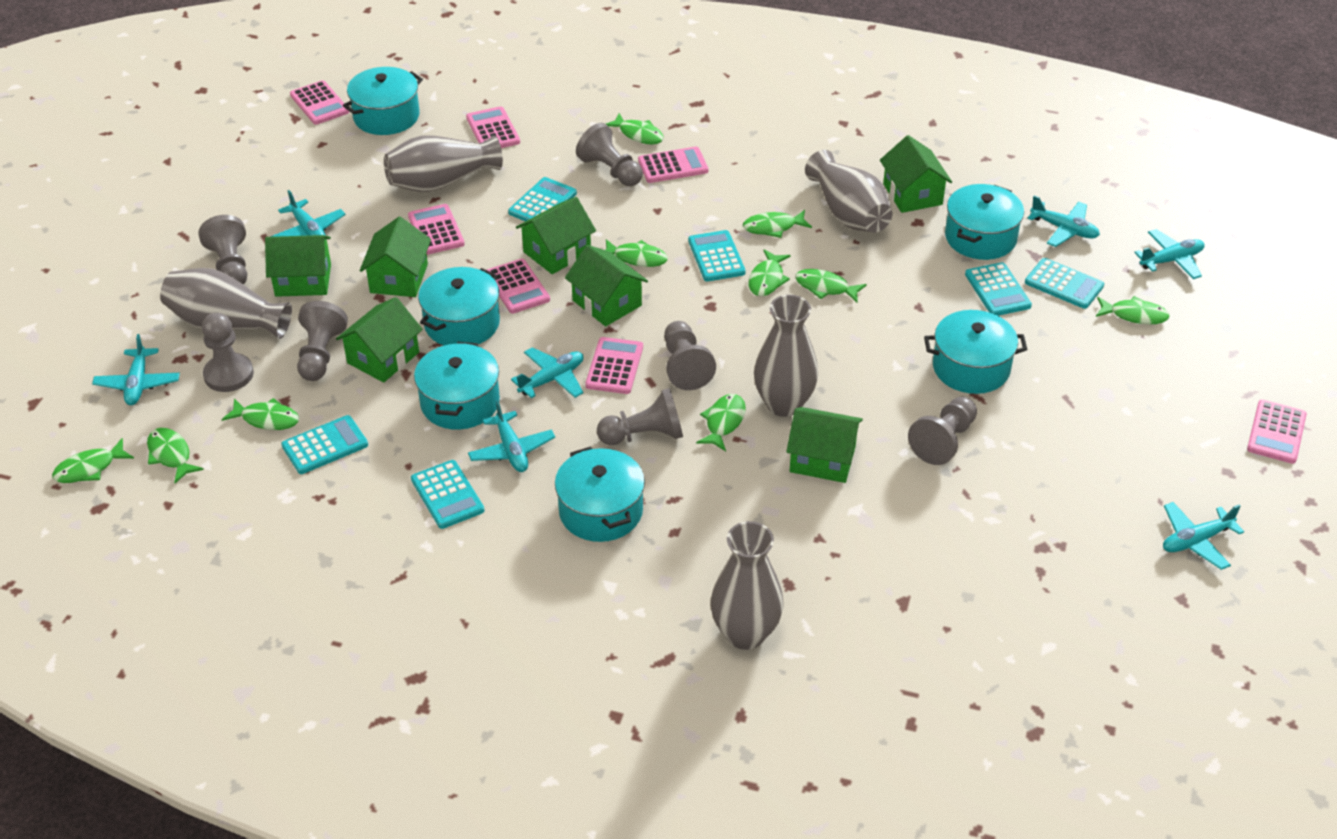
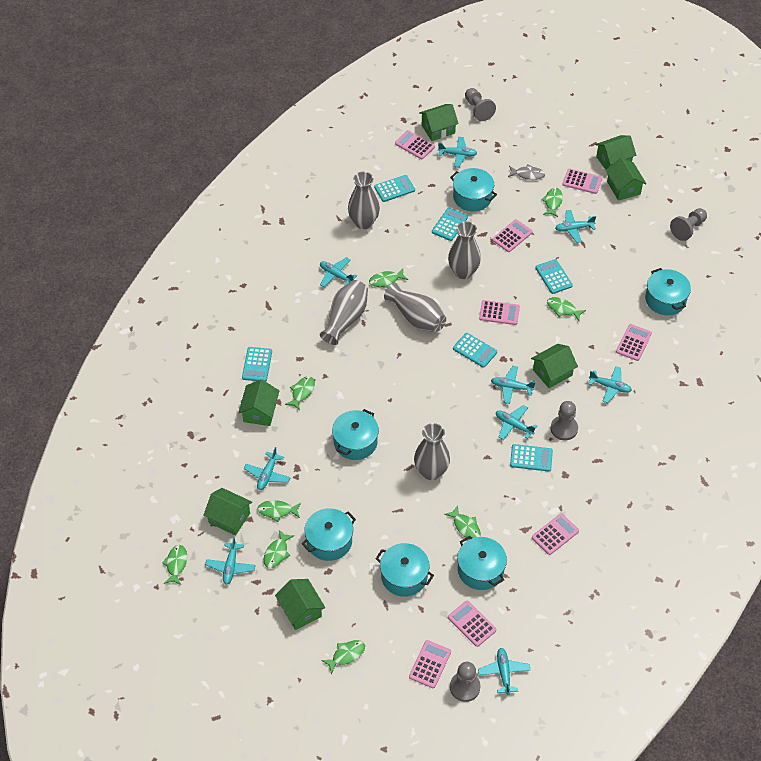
green fish: 10 -> 9
grey fish: 0 -> 1
grey pawn: 7 -> 4
pink calculator: 7 -> 8
turquoise plane: 7 -> 9

